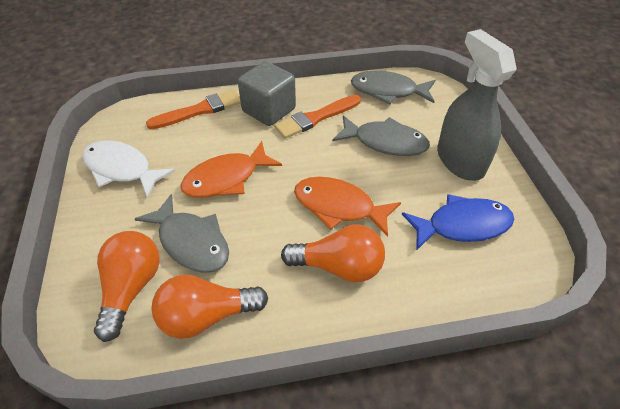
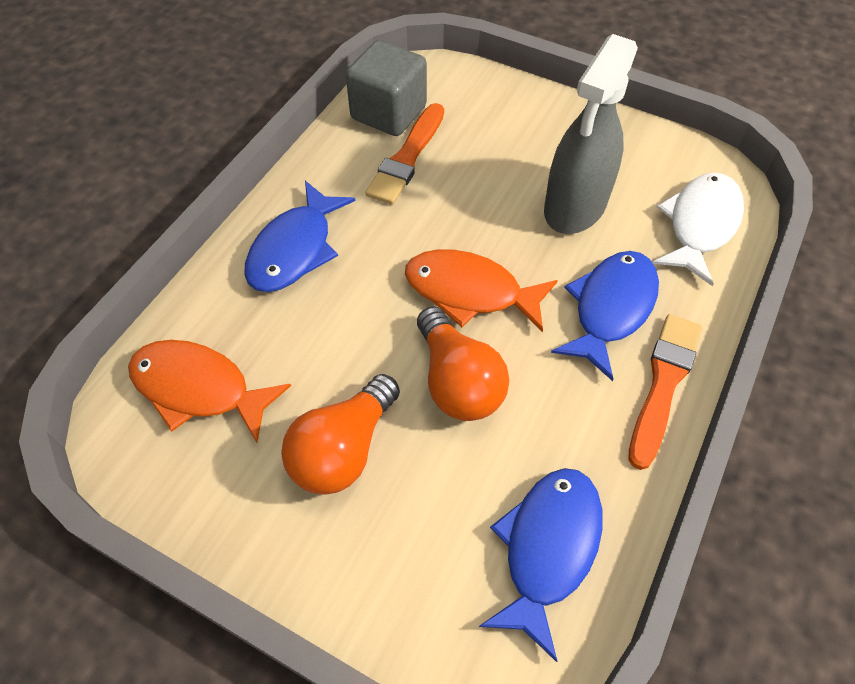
blue fish: 1 -> 3
grey fish: 3 -> 0
orange light bulb: 3 -> 2

